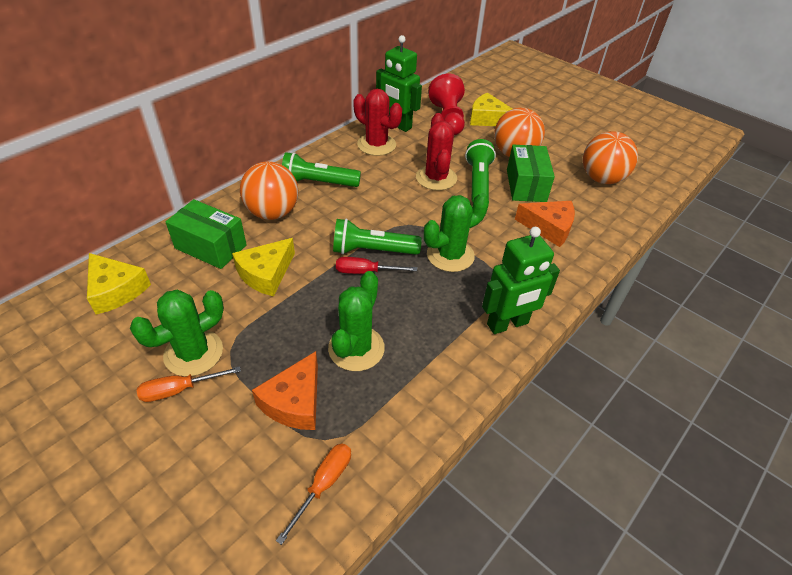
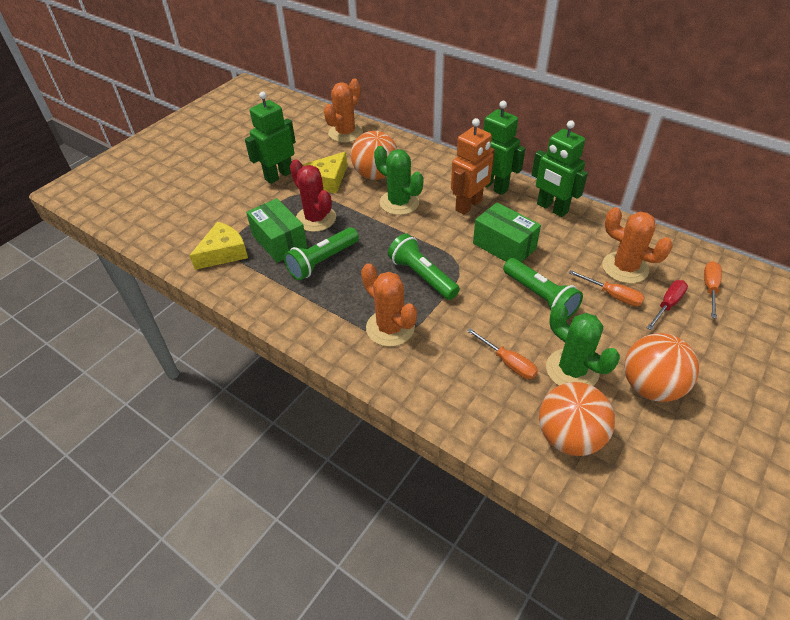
green cactus: 3 -> 2
green robot: 2 -> 3
orange cactus: 0 -> 3
orange cheese: 2 -> 0
orange robot: 0 -> 1
orange screwdriver: 2 -> 3
red cactus: 2 -> 1
red pawn: 1 -> 0
yellow cheese: 3 -> 2

